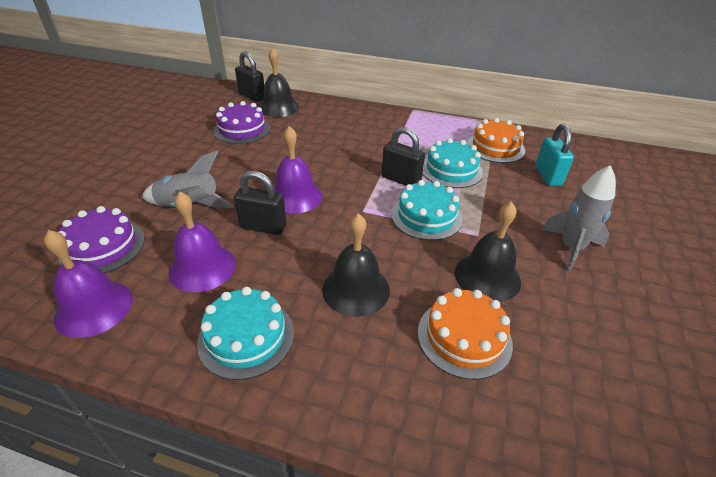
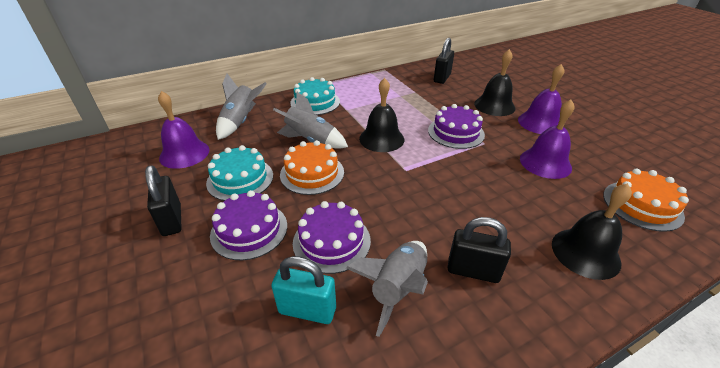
grey rocket: 2 -> 3
purple cake: 2 -> 3
turquoise cake: 3 -> 2

